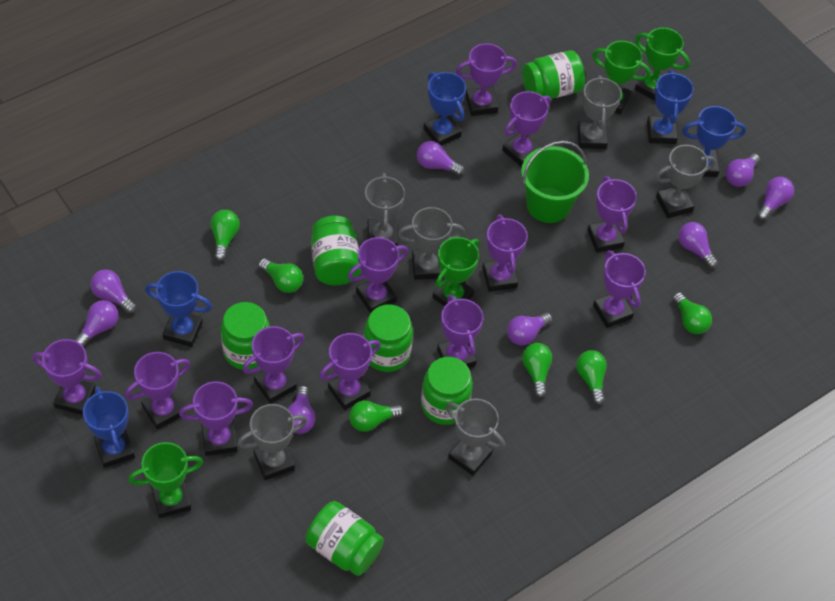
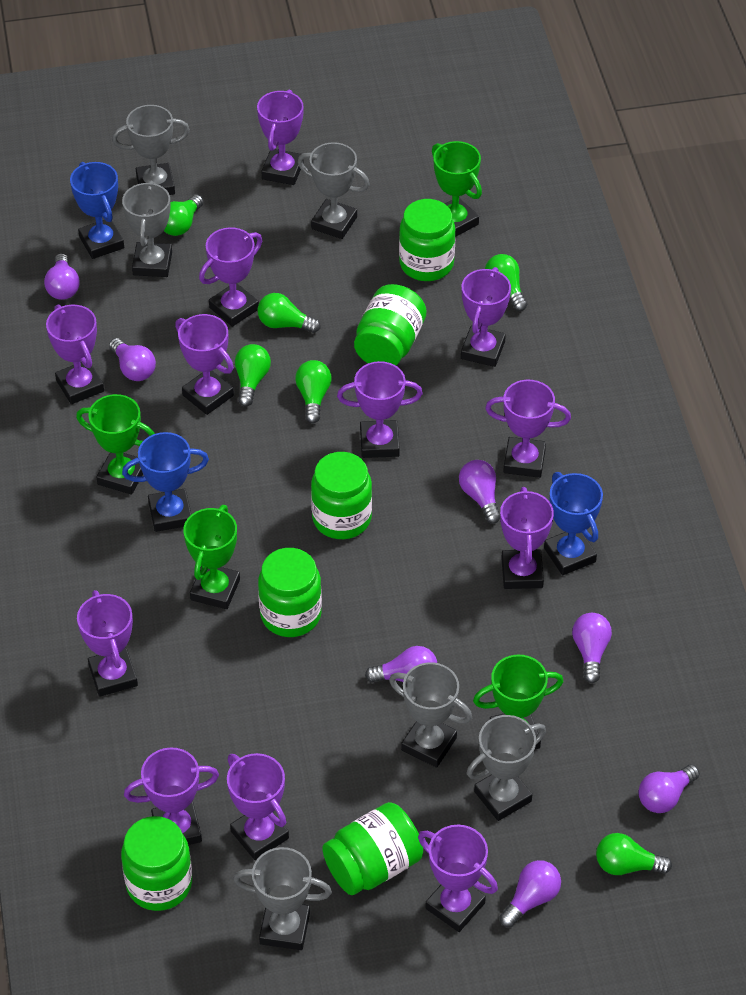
blue trophy: 5 -> 3
green bucket: 1 -> 0
purple light bulb: 8 -> 7

